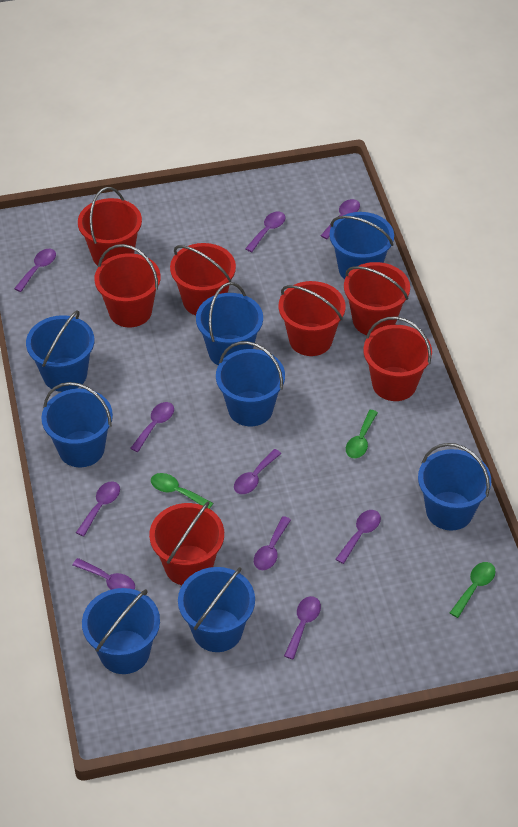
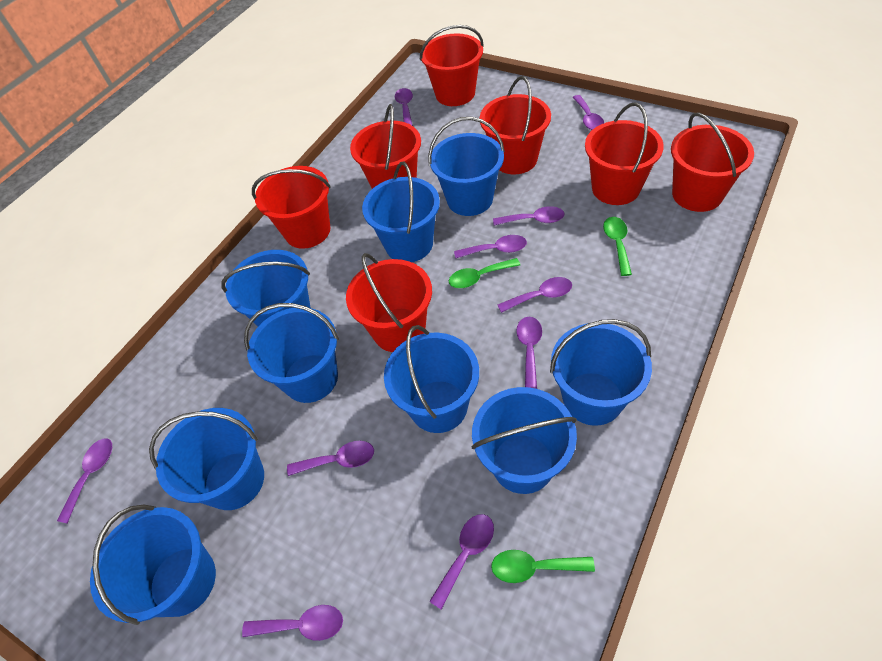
blue bucket: 8 -> 9

